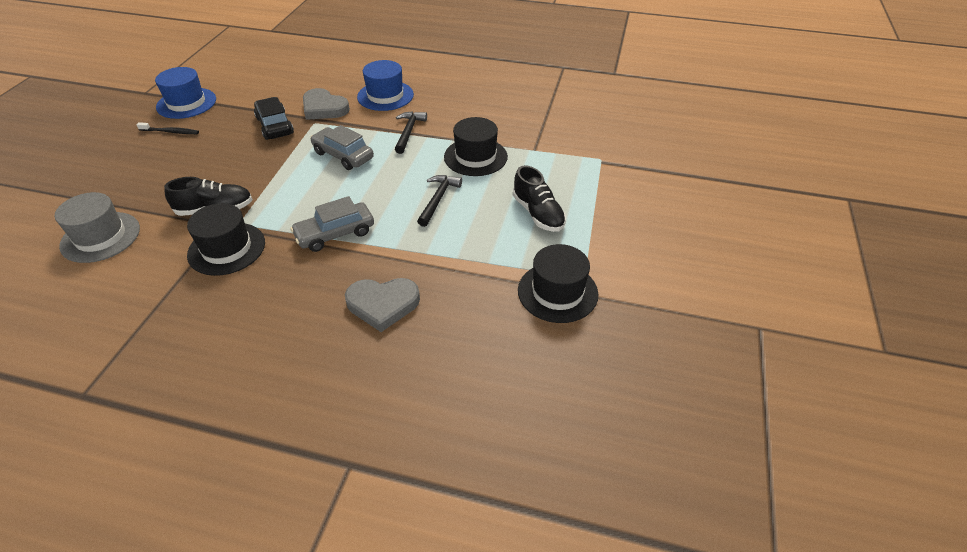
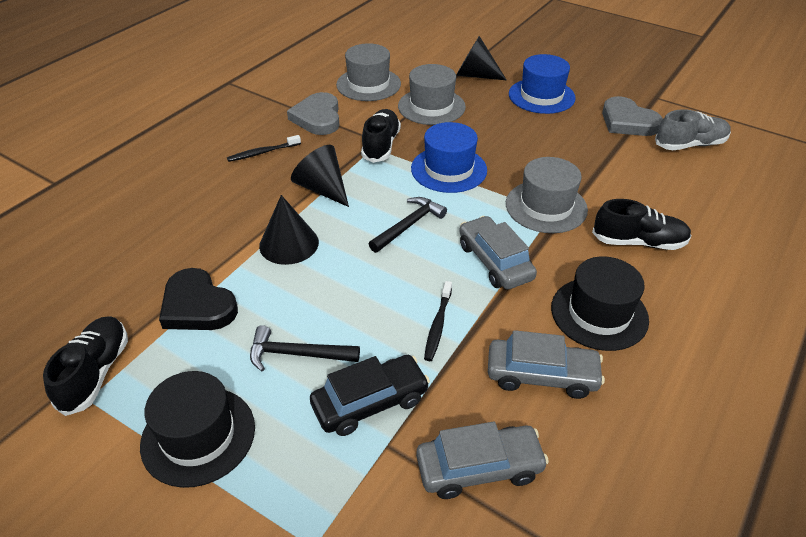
black cone: 0 -> 3
black hat: 3 -> 2
black heart: 0 -> 1
black shoe: 2 -> 3
black toothbrush: 1 -> 2
grey car: 2 -> 3
grey hat: 1 -> 3
grey shoe: 0 -> 1

